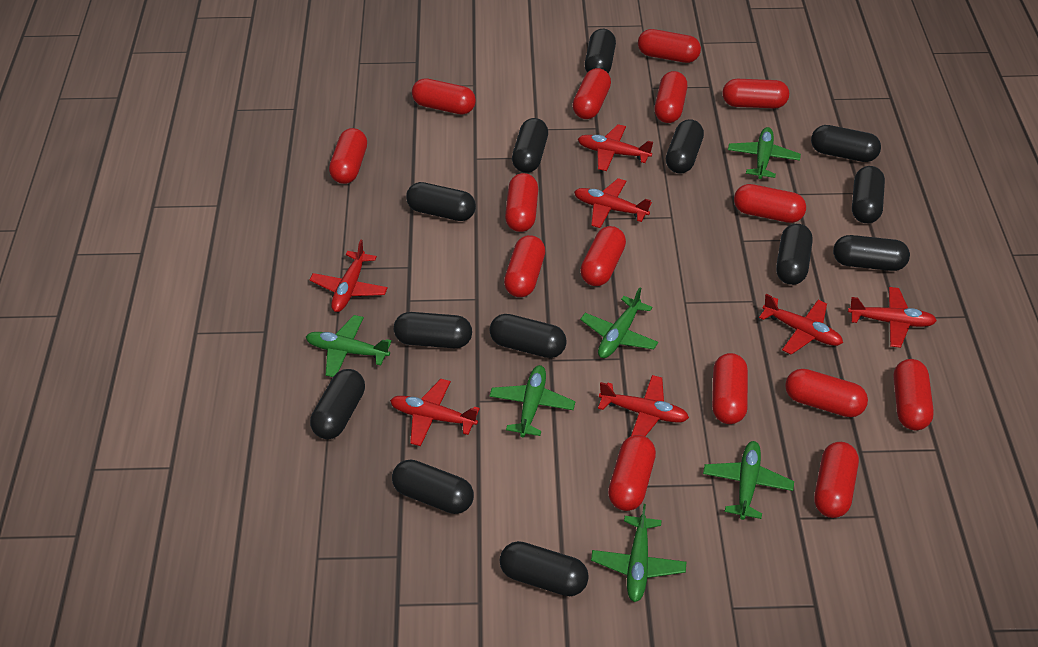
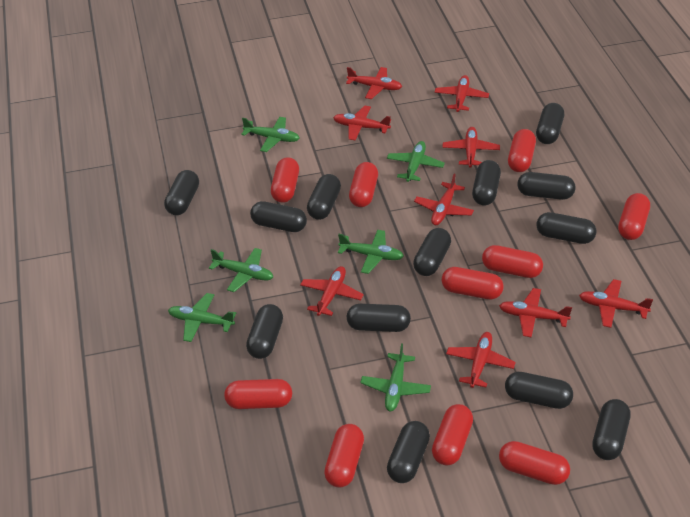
red capsule: 15 -> 10
red plane: 7 -> 9

